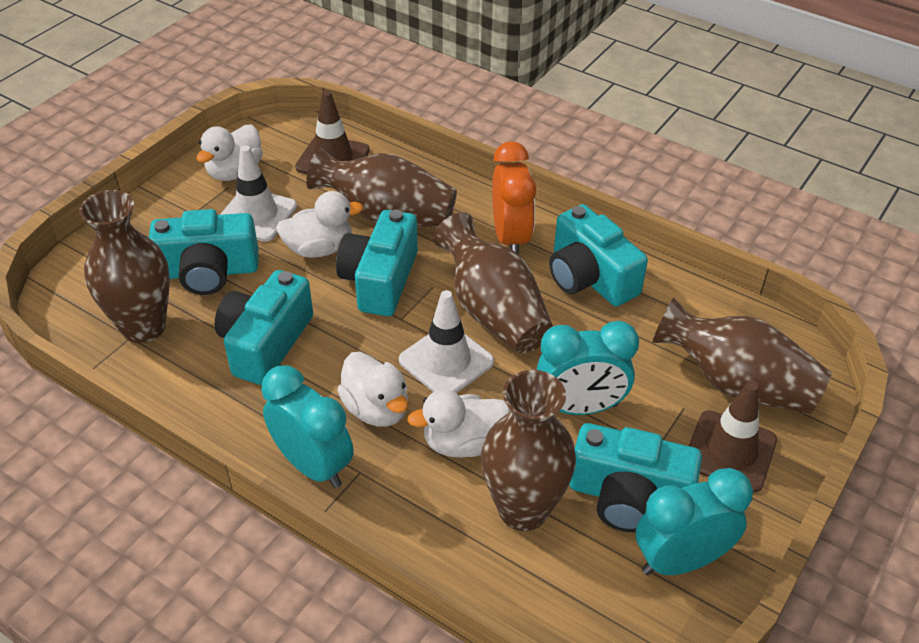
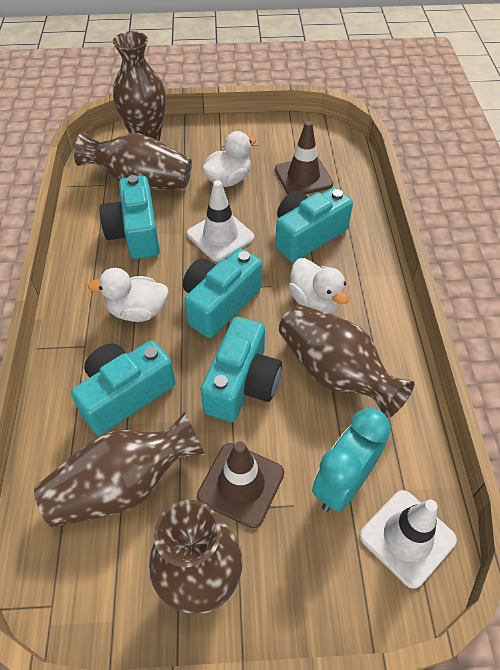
orange clock: 1 -> 0
turquoise clock: 3 -> 1
white duck: 4 -> 3

